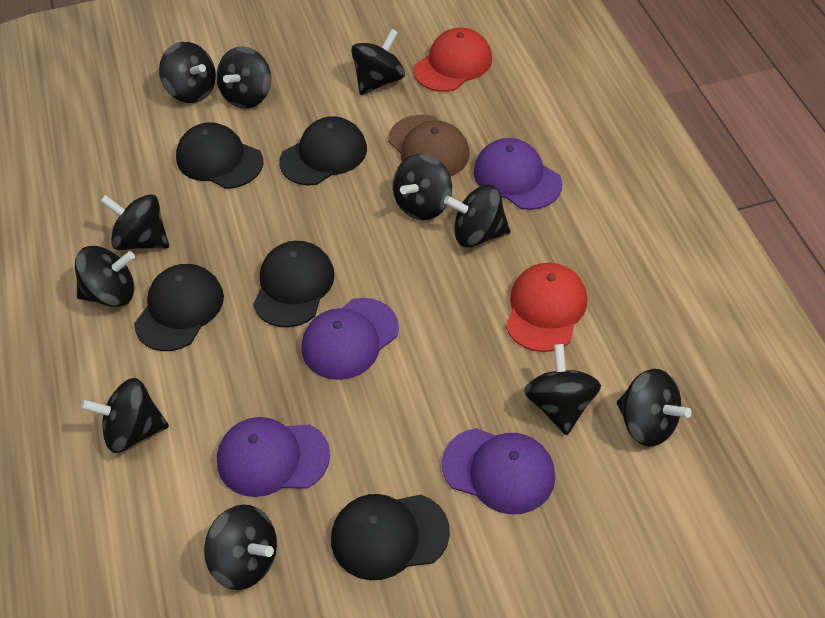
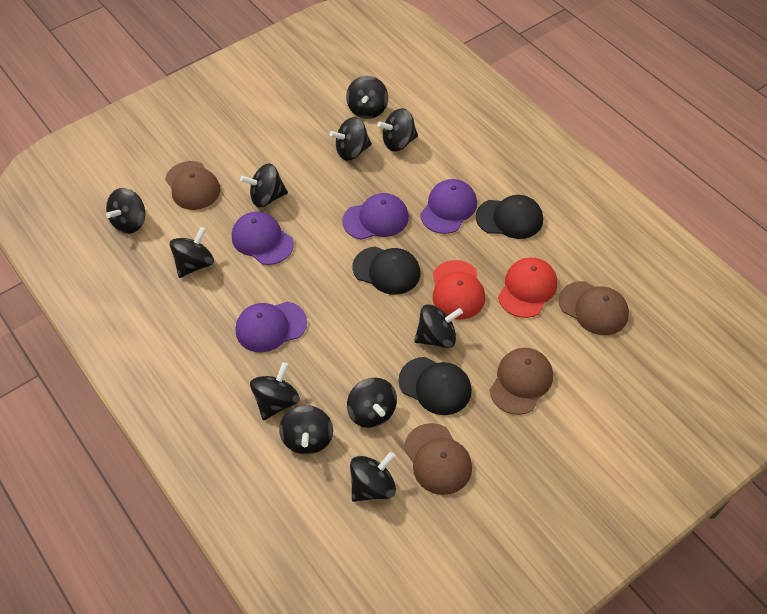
black cap: 5 -> 3
brown cap: 1 -> 4

